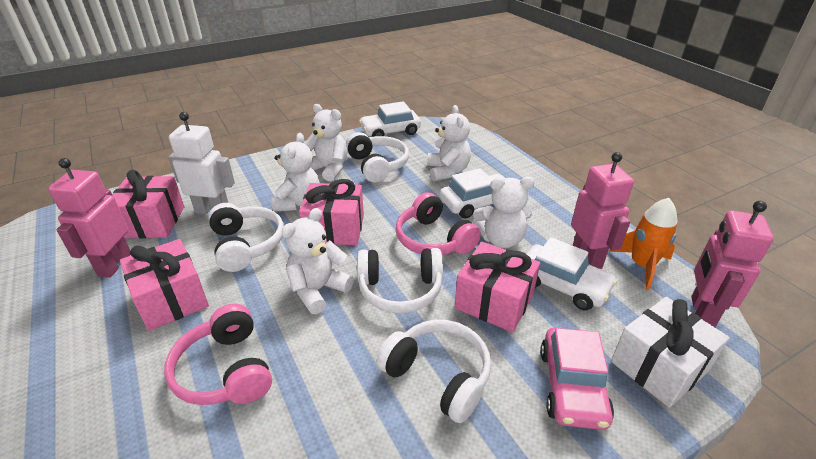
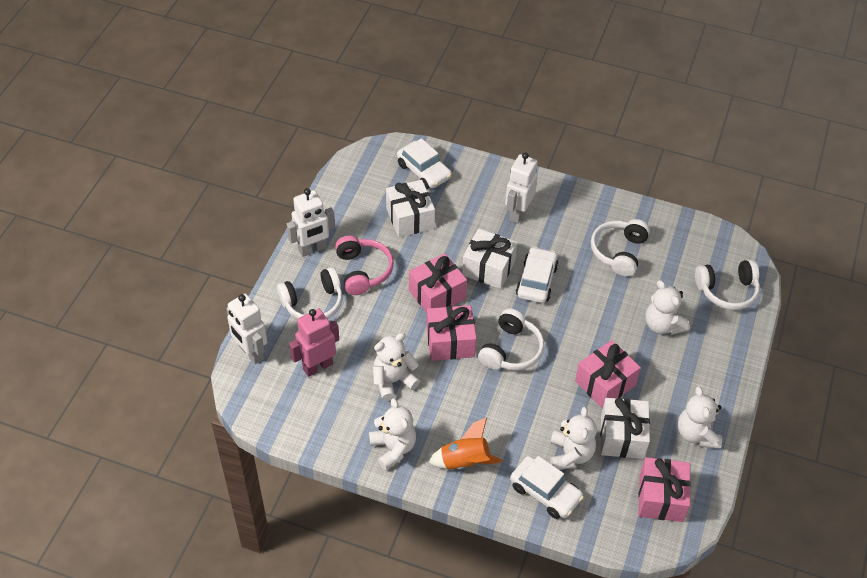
pink car: 1 -> 0
pink headphones: 2 -> 1
pink robot: 3 -> 1
white gift: 1 -> 3
white robot: 1 -> 3

